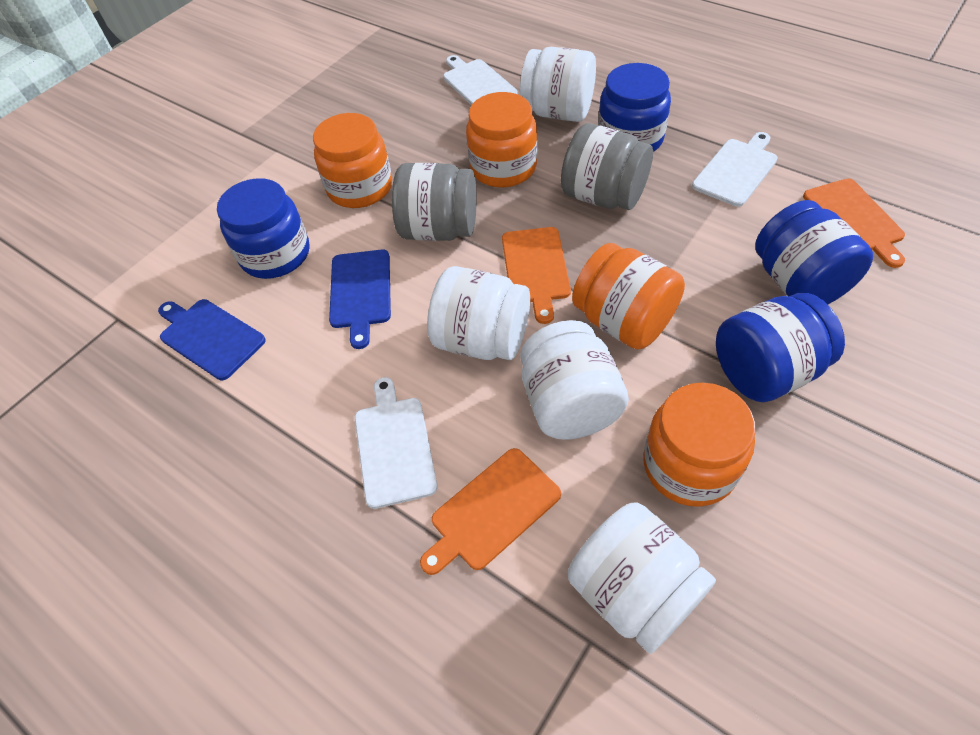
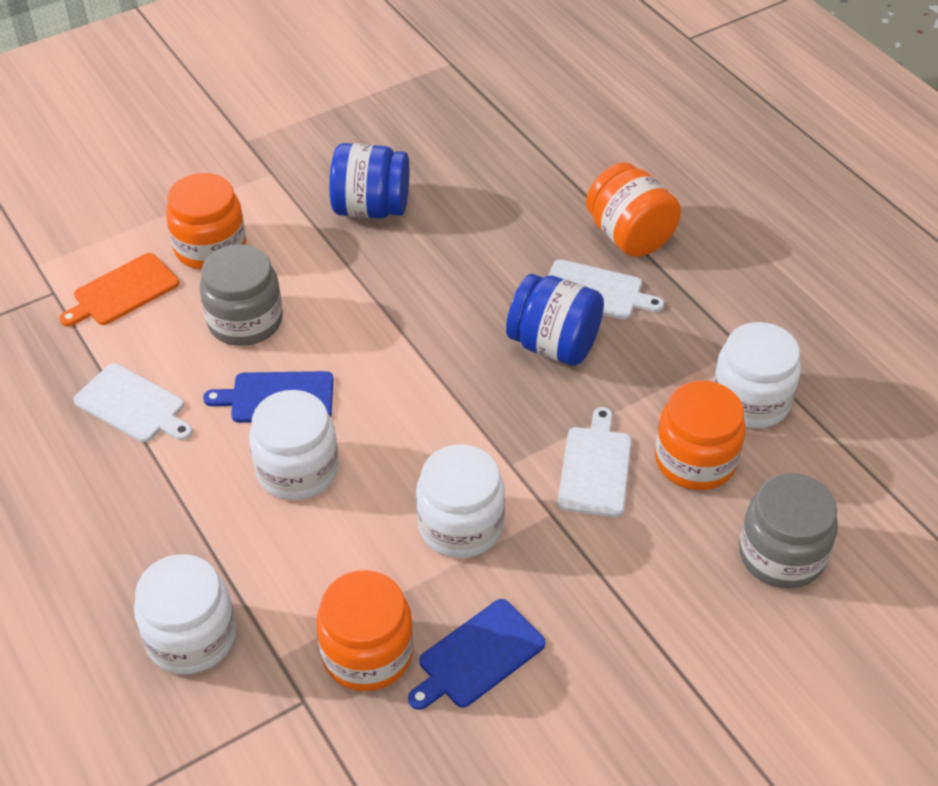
blue jar: 4 -> 2
orange cutting board: 3 -> 1

